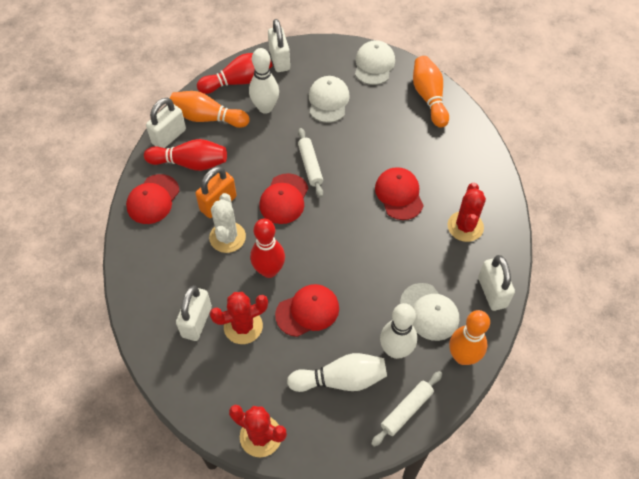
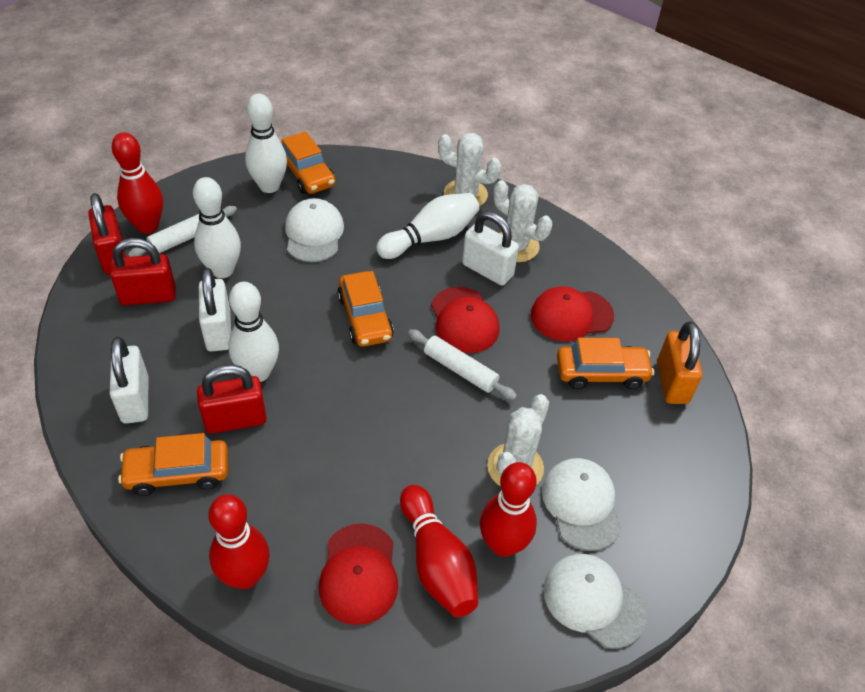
orange bowling pin: 3 -> 0
orange car: 0 -> 4
red bowling pin: 3 -> 4
red cactus: 3 -> 0
red cap: 4 -> 3
red padlock: 0 -> 3
white bowling pin: 3 -> 4
white cactus: 1 -> 3
white padlock: 4 -> 3

